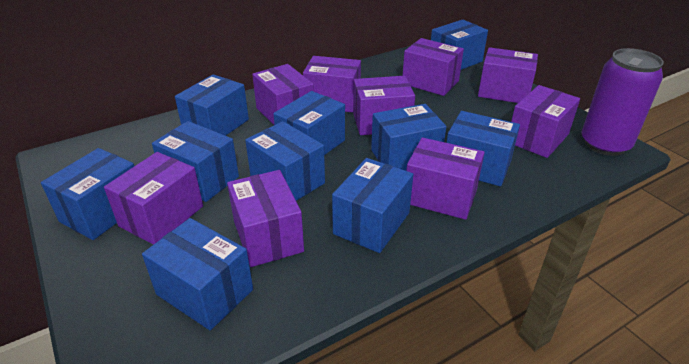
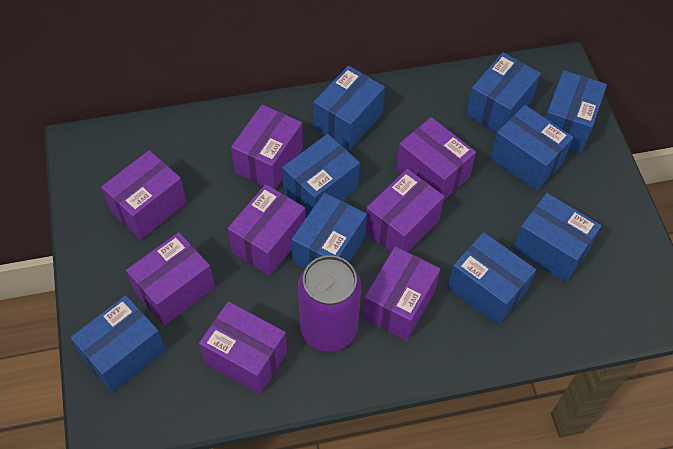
blue box: 10 -> 9
purple box: 9 -> 8

